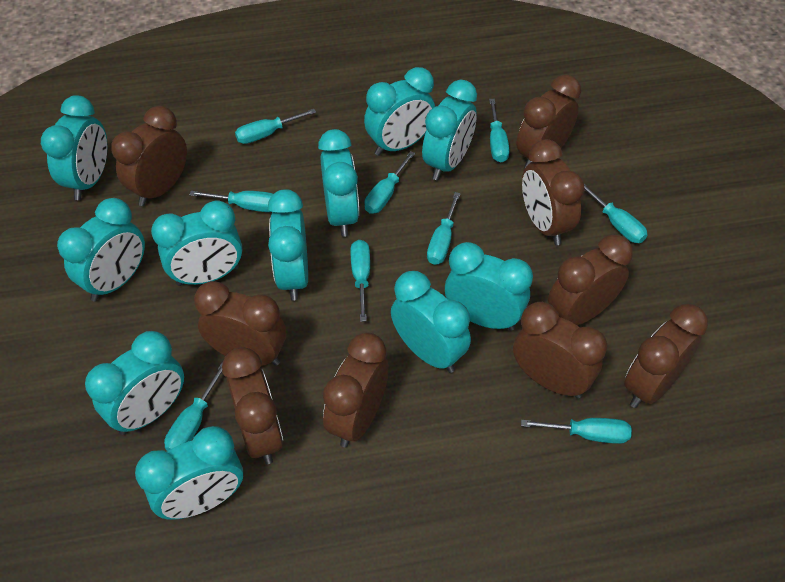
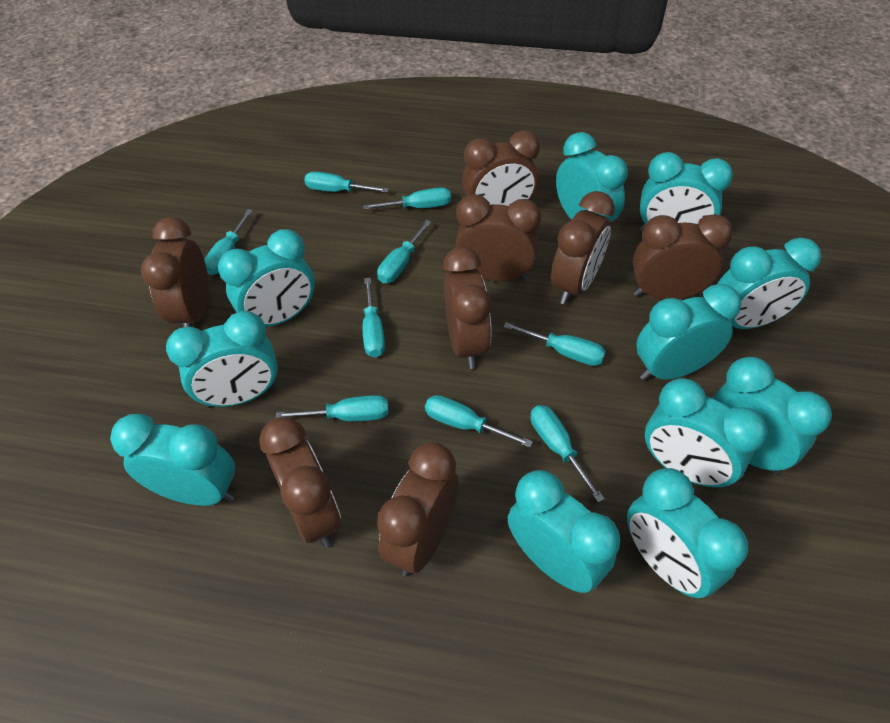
brown clock: 9 -> 8

